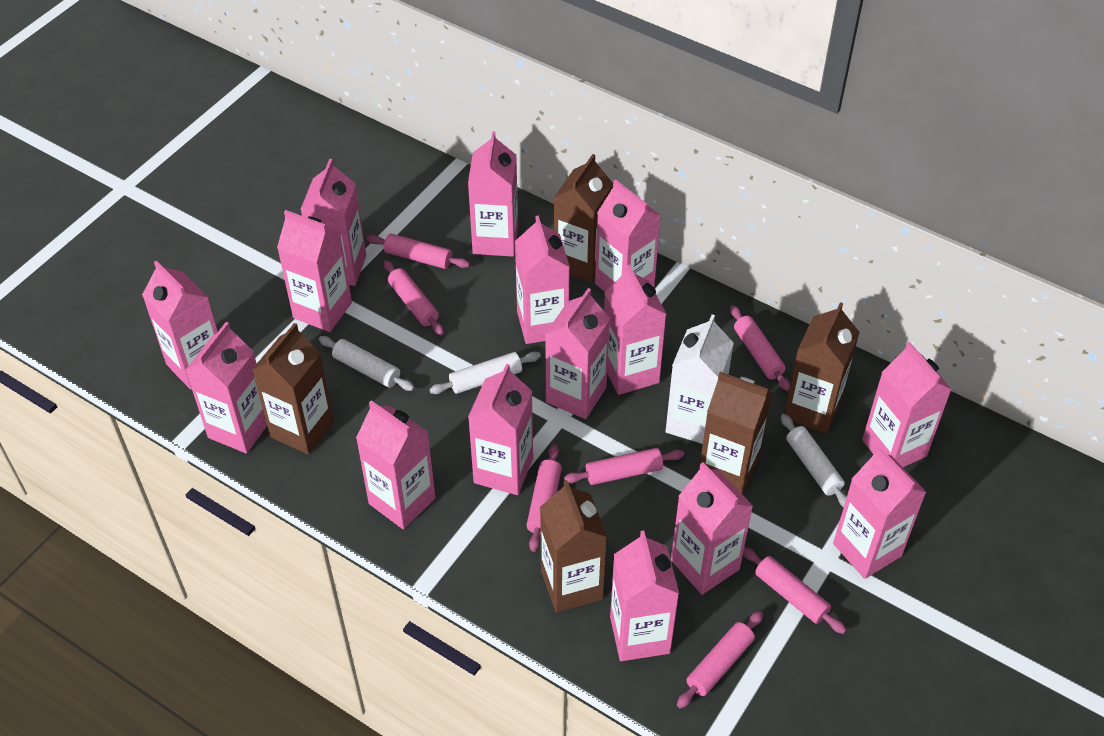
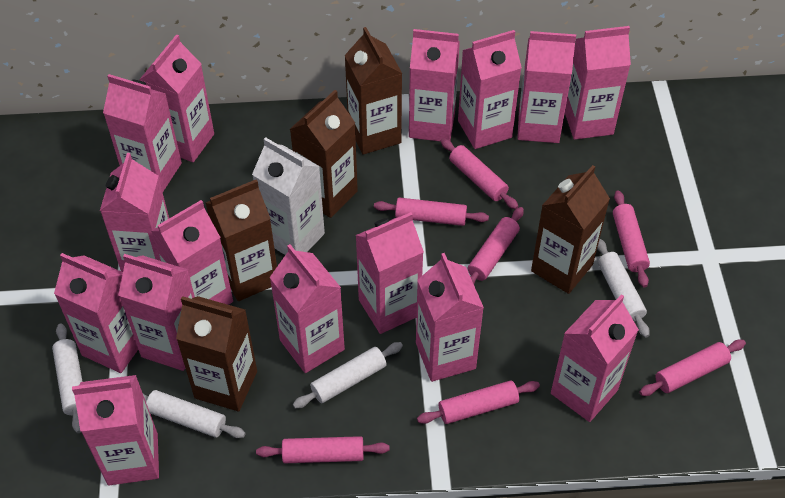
white rolling pin: 3 -> 4

